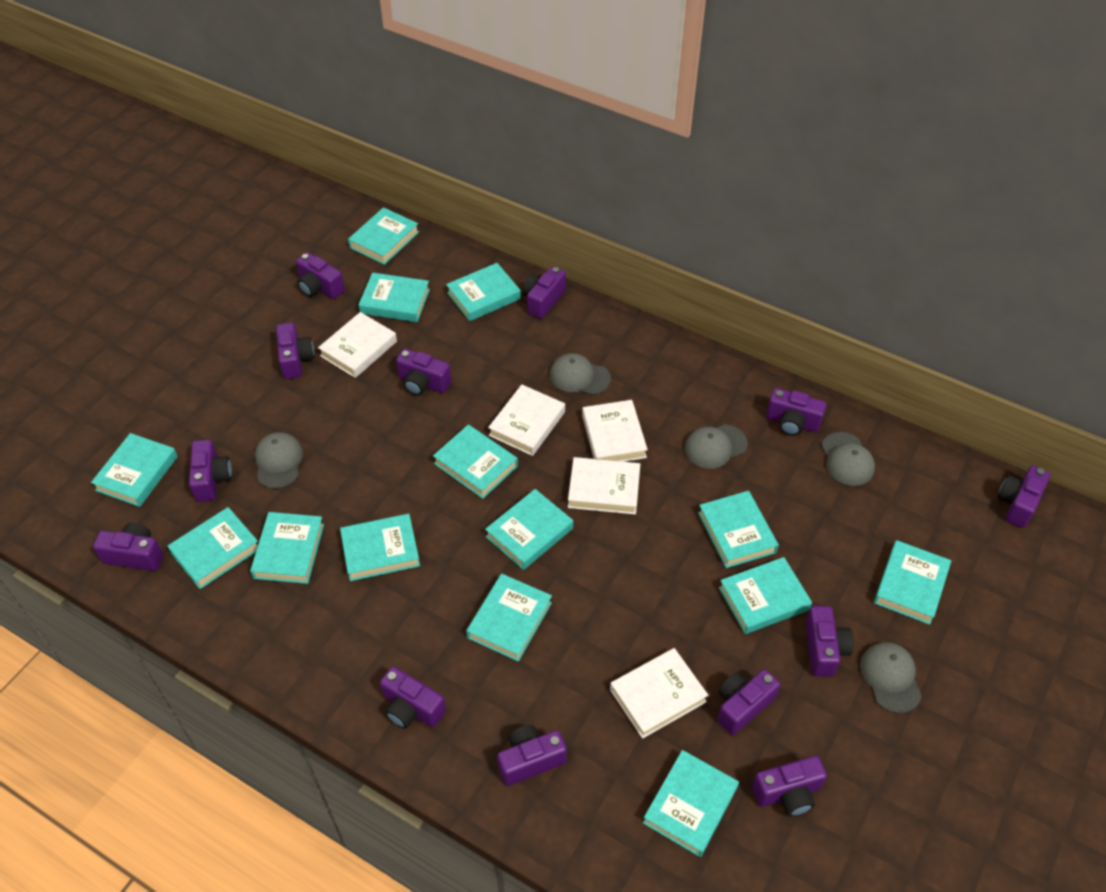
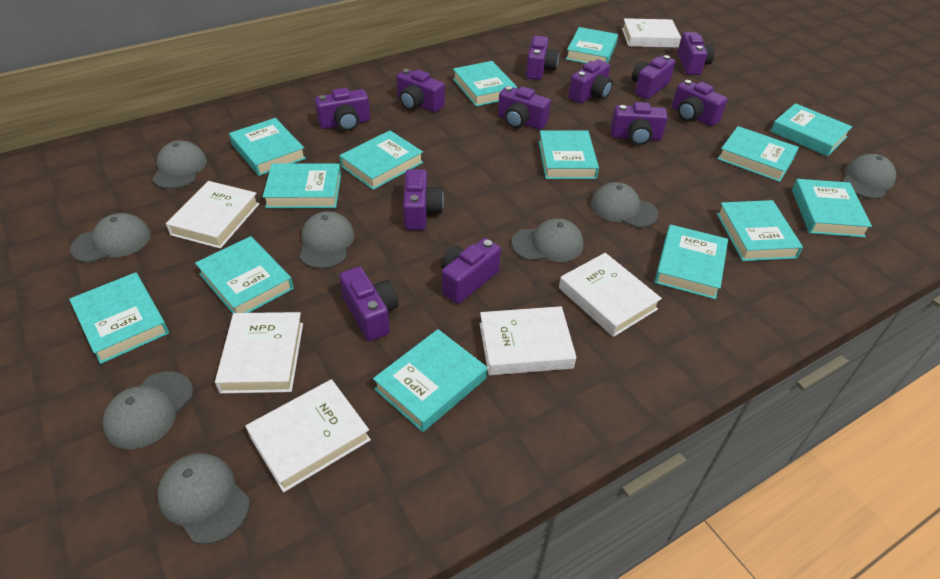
grey cap: 5 -> 8
purple camera: 13 -> 12
white book: 5 -> 6

